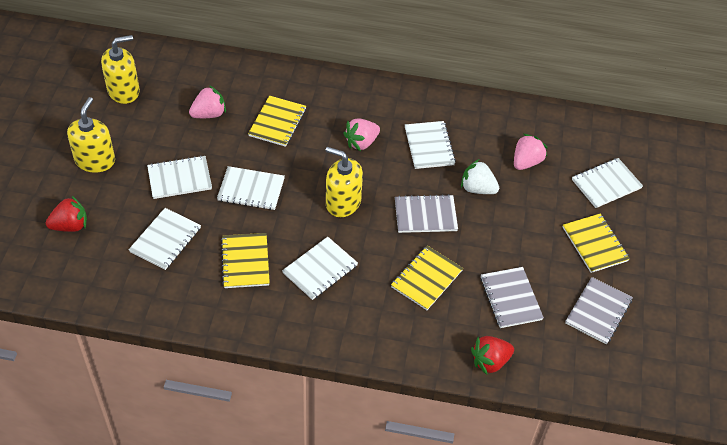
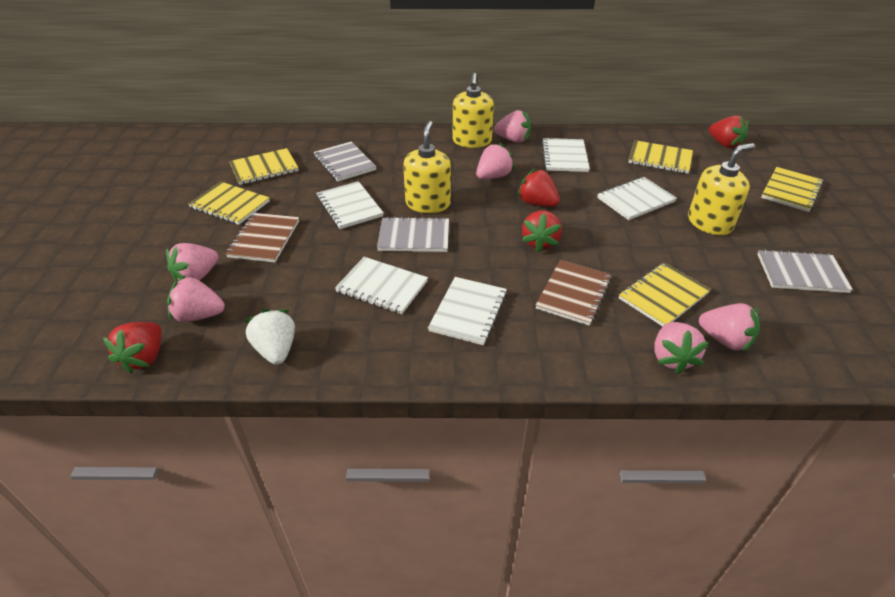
brown notebook: 0 -> 2
pink strawberry: 3 -> 6
red strawberry: 2 -> 4
white notebook: 6 -> 5
yellow notebook: 4 -> 5

